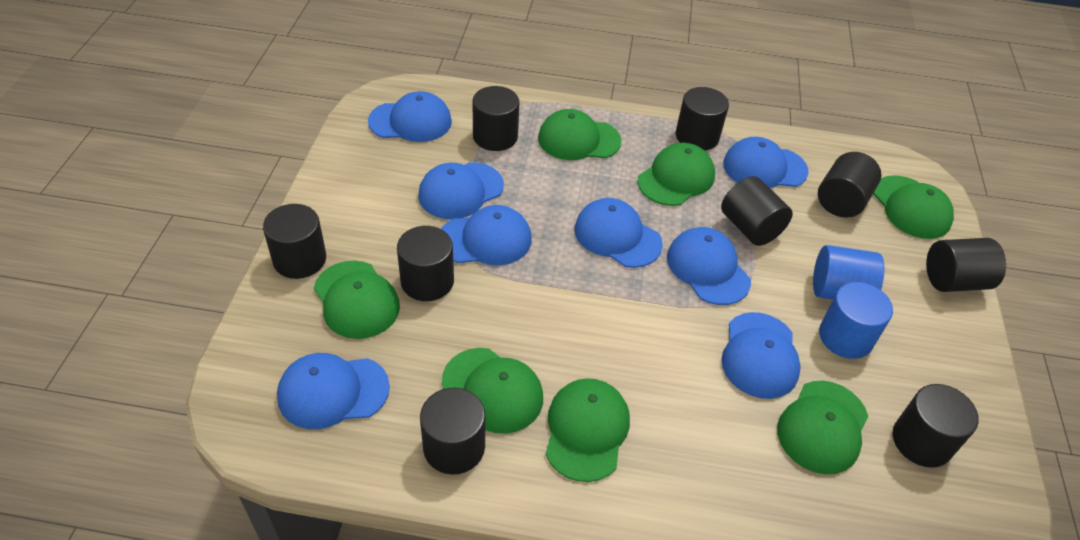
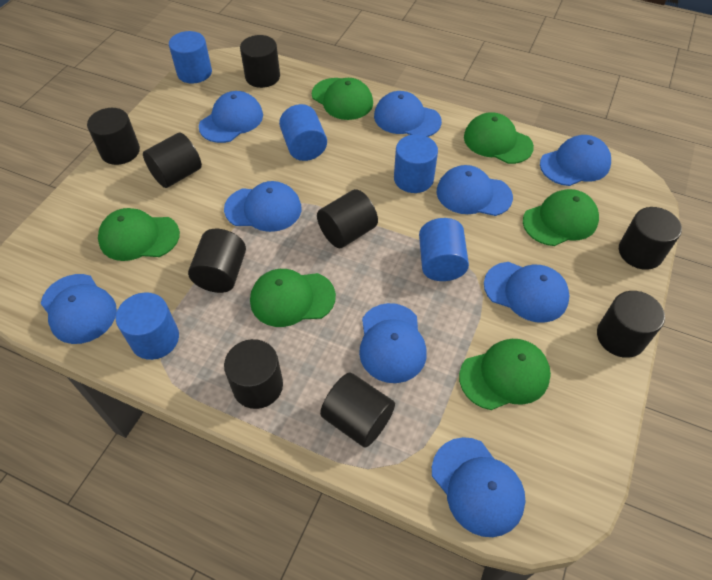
blue cap: 8 -> 9
blue cylinder: 2 -> 5
green cap: 7 -> 6

